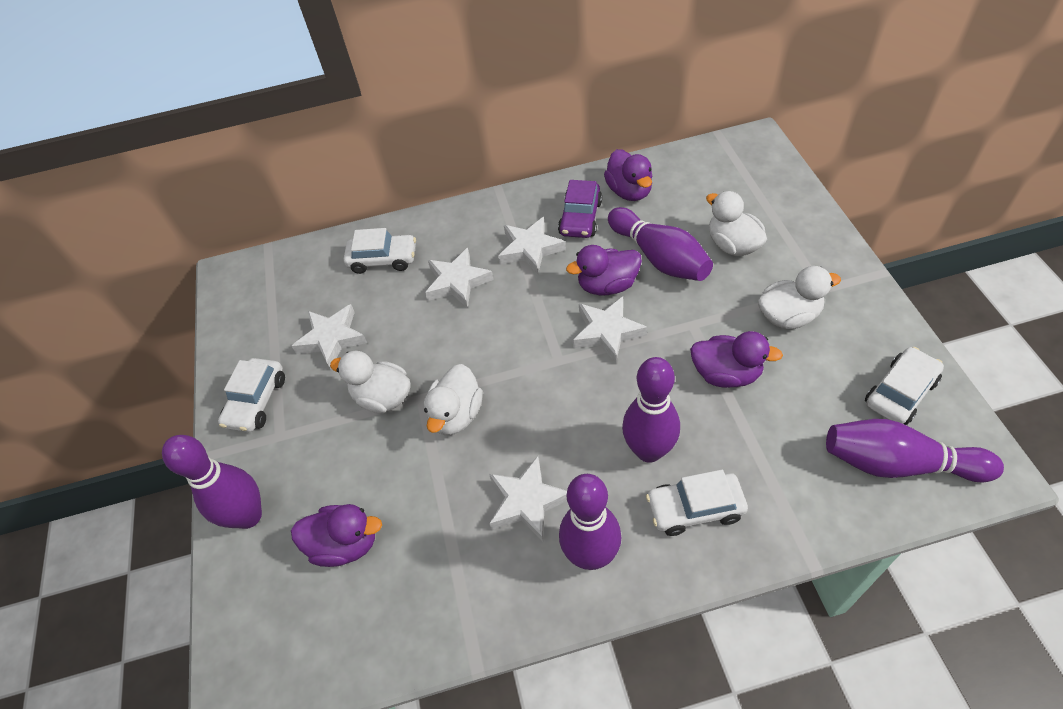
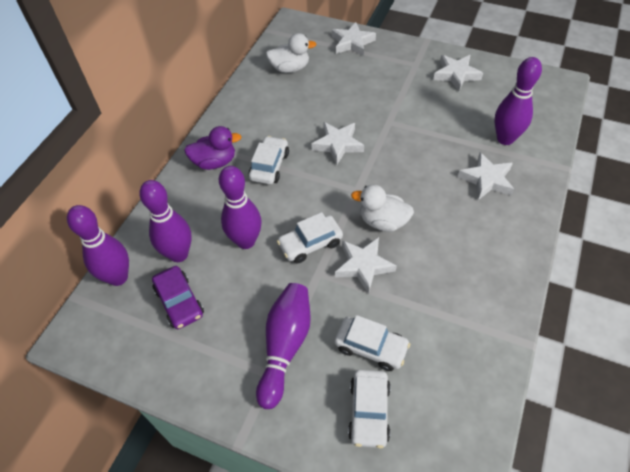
purple duck: 4 -> 1
white duck: 4 -> 2

